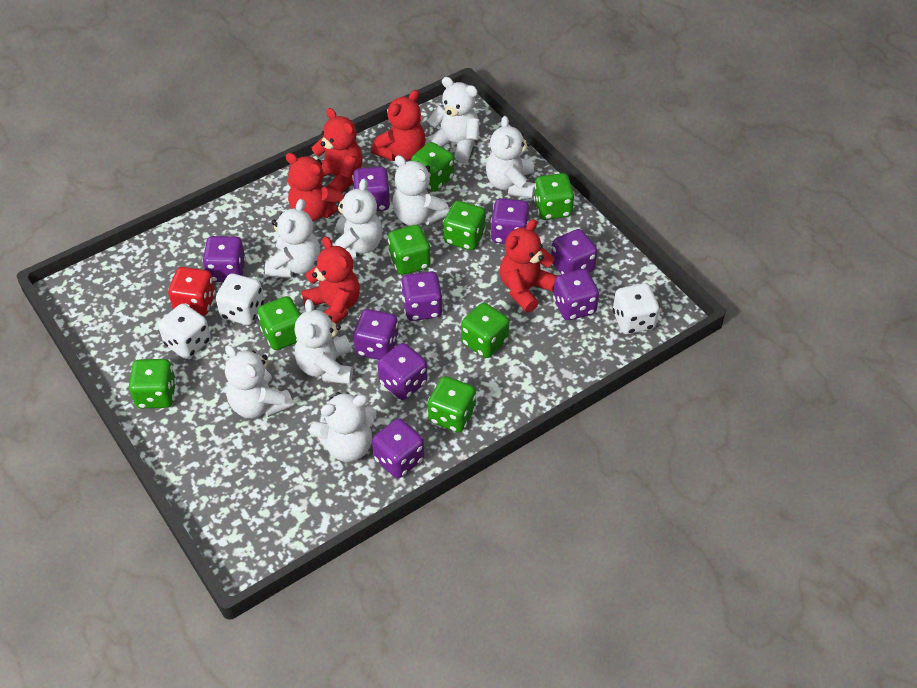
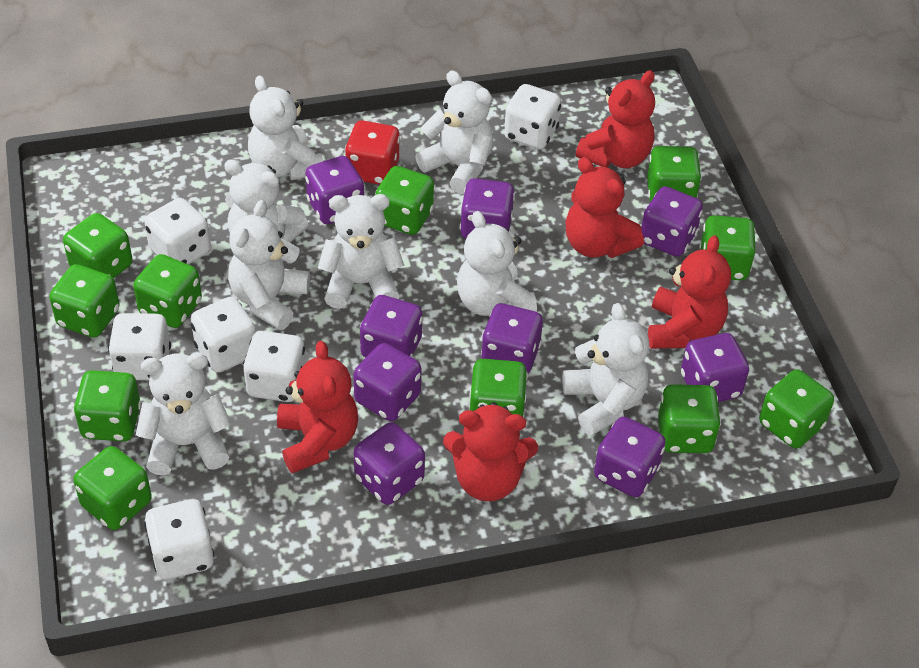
green dice: 8 -> 11
white dice: 3 -> 6

